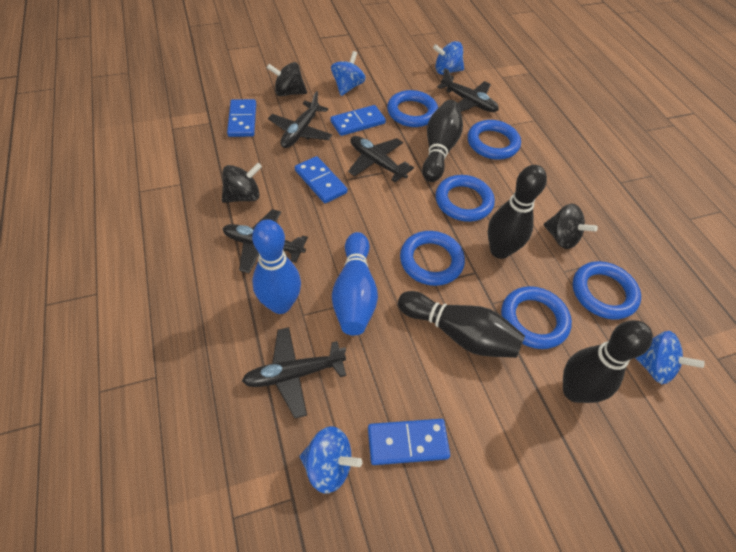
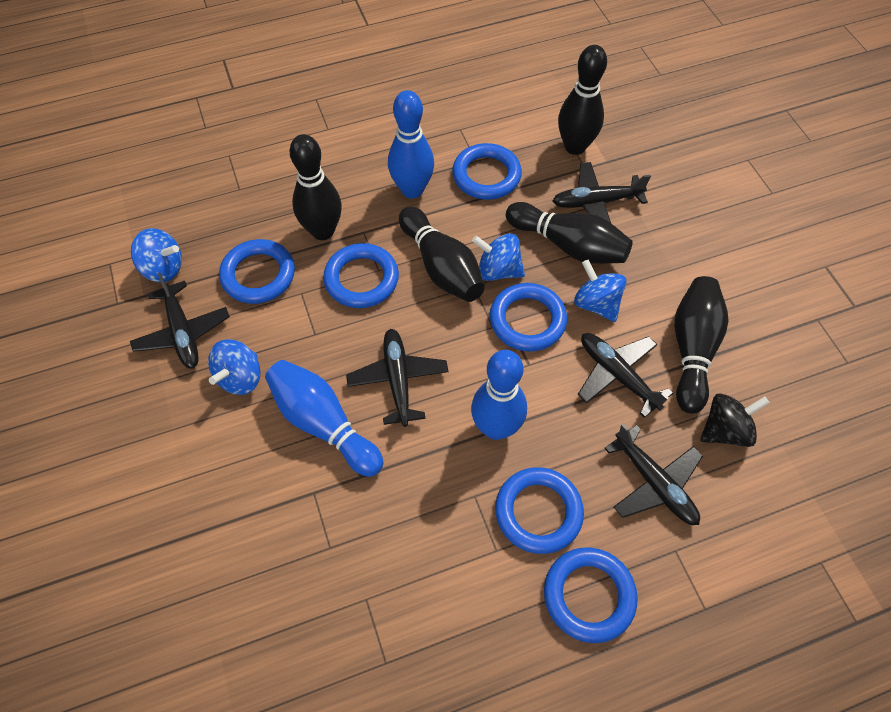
black bowling pin: 4 -> 5
black spinning top: 3 -> 1
blue bowling pin: 2 -> 3
blue domino: 4 -> 0

